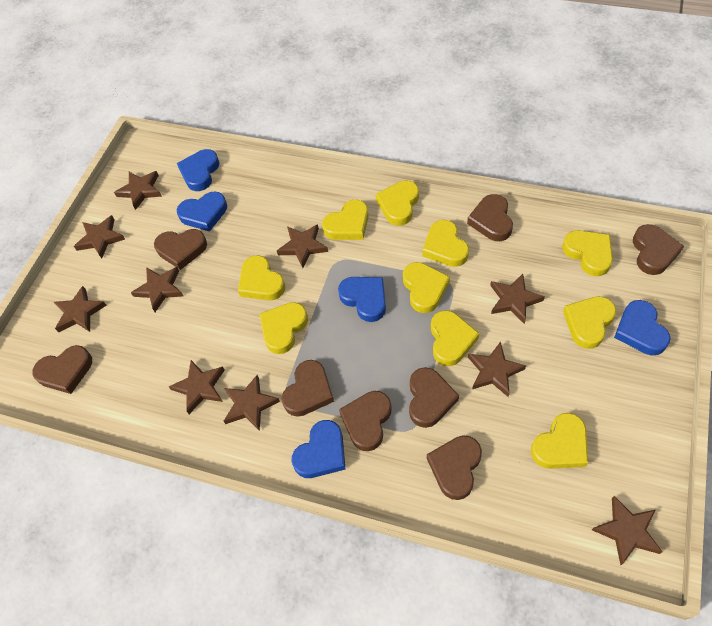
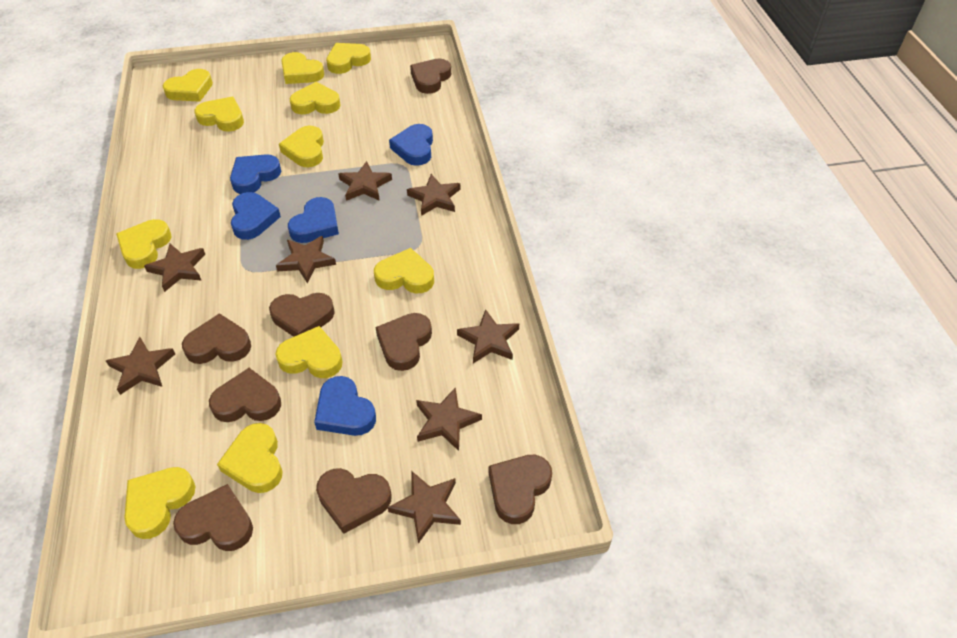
brown star: 10 -> 8
yellow heart: 10 -> 11

